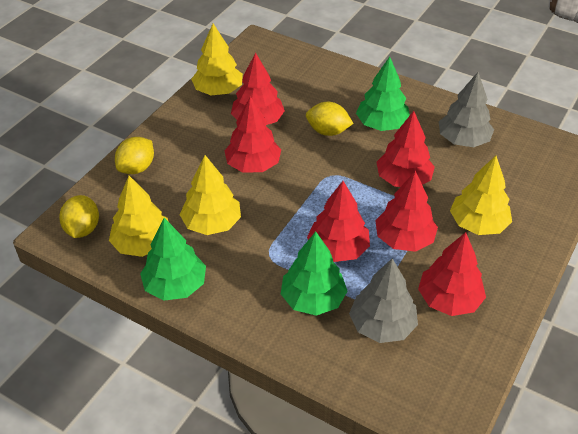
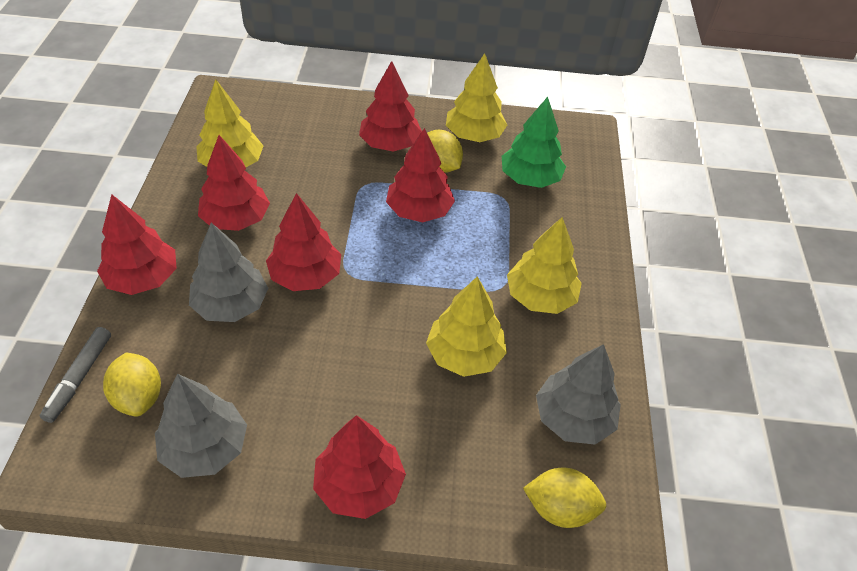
green tree: 3 -> 1
grey marker: 0 -> 1
grey tree: 2 -> 3

